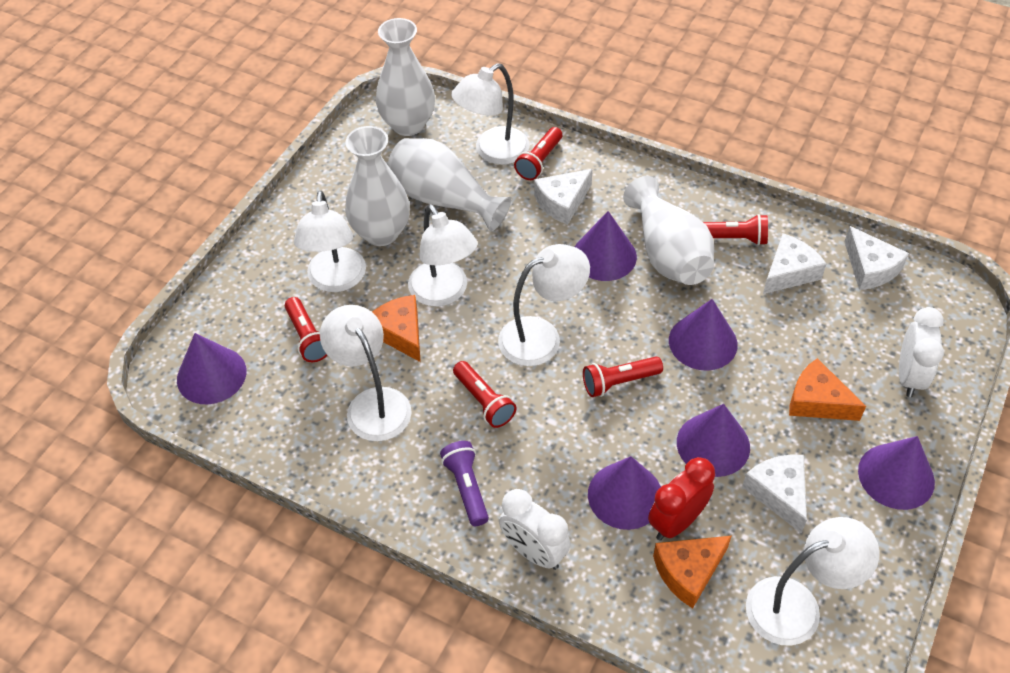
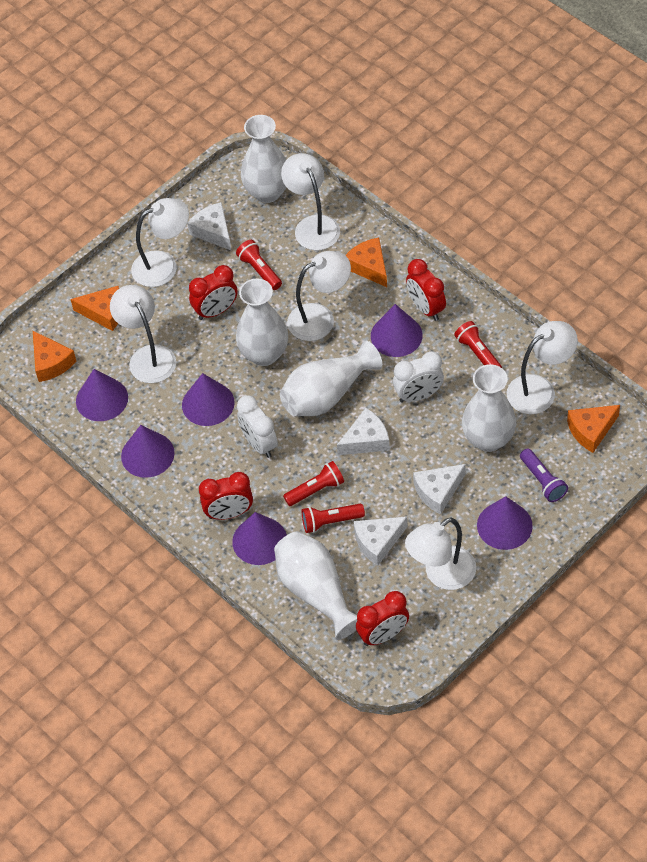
orange cheese: 3 -> 4
red clock: 1 -> 4
red flashlight: 5 -> 4
white vase: 4 -> 5

